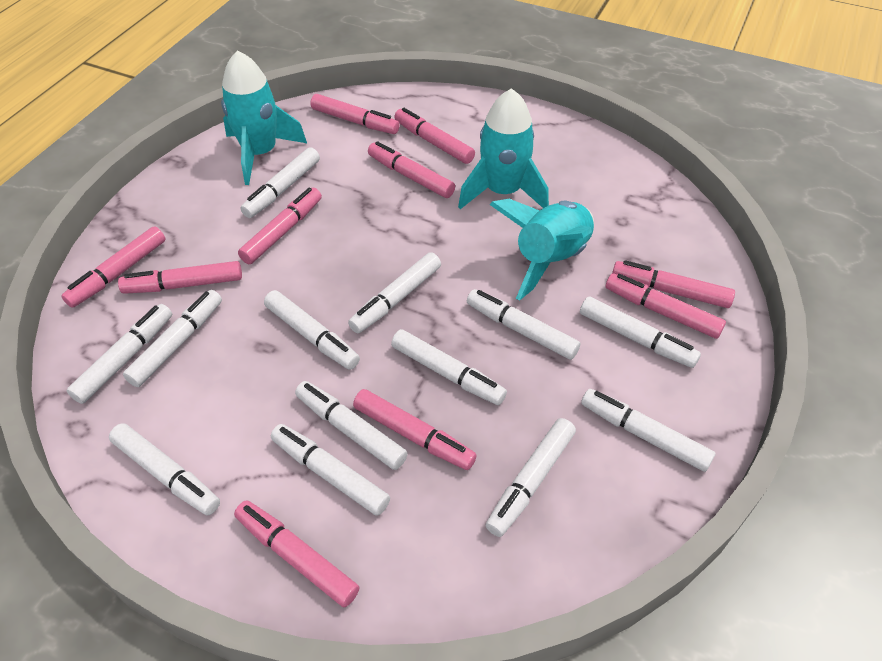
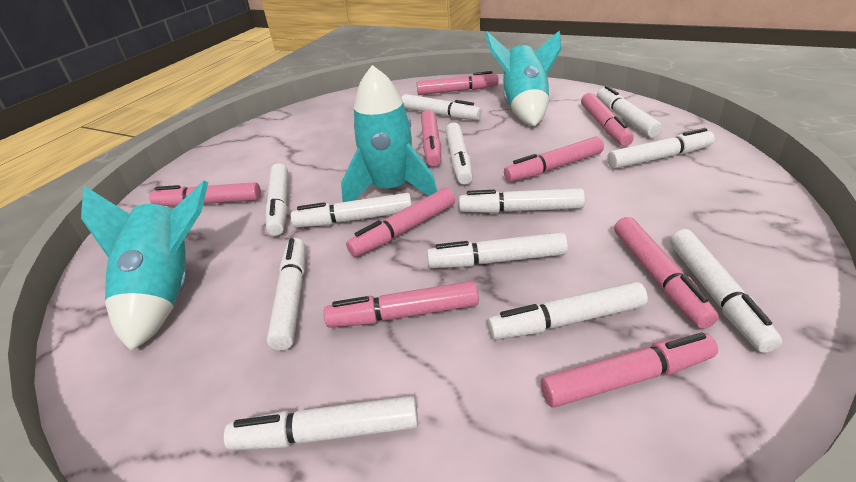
pink marker: 10 -> 9
white marker: 13 -> 12

